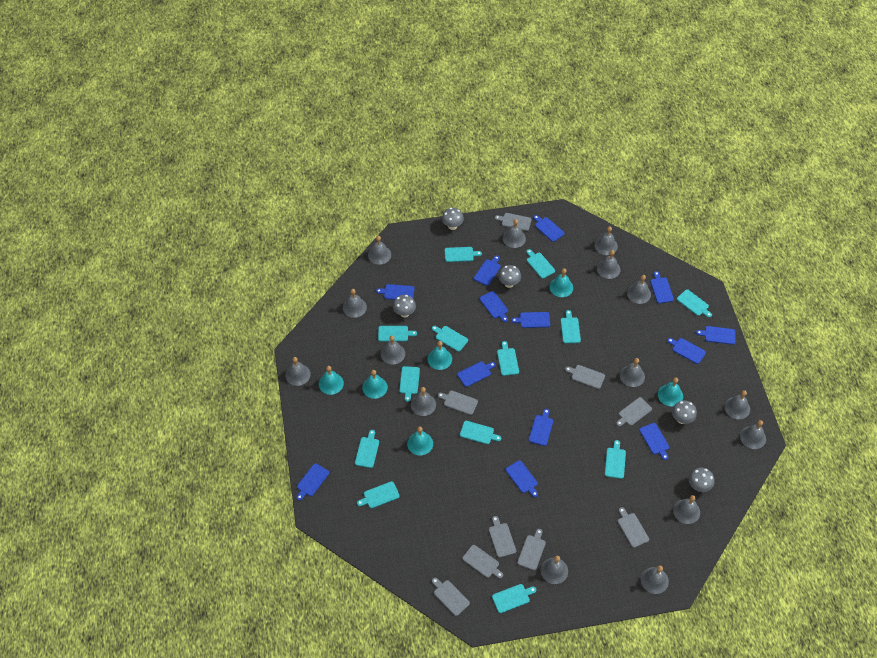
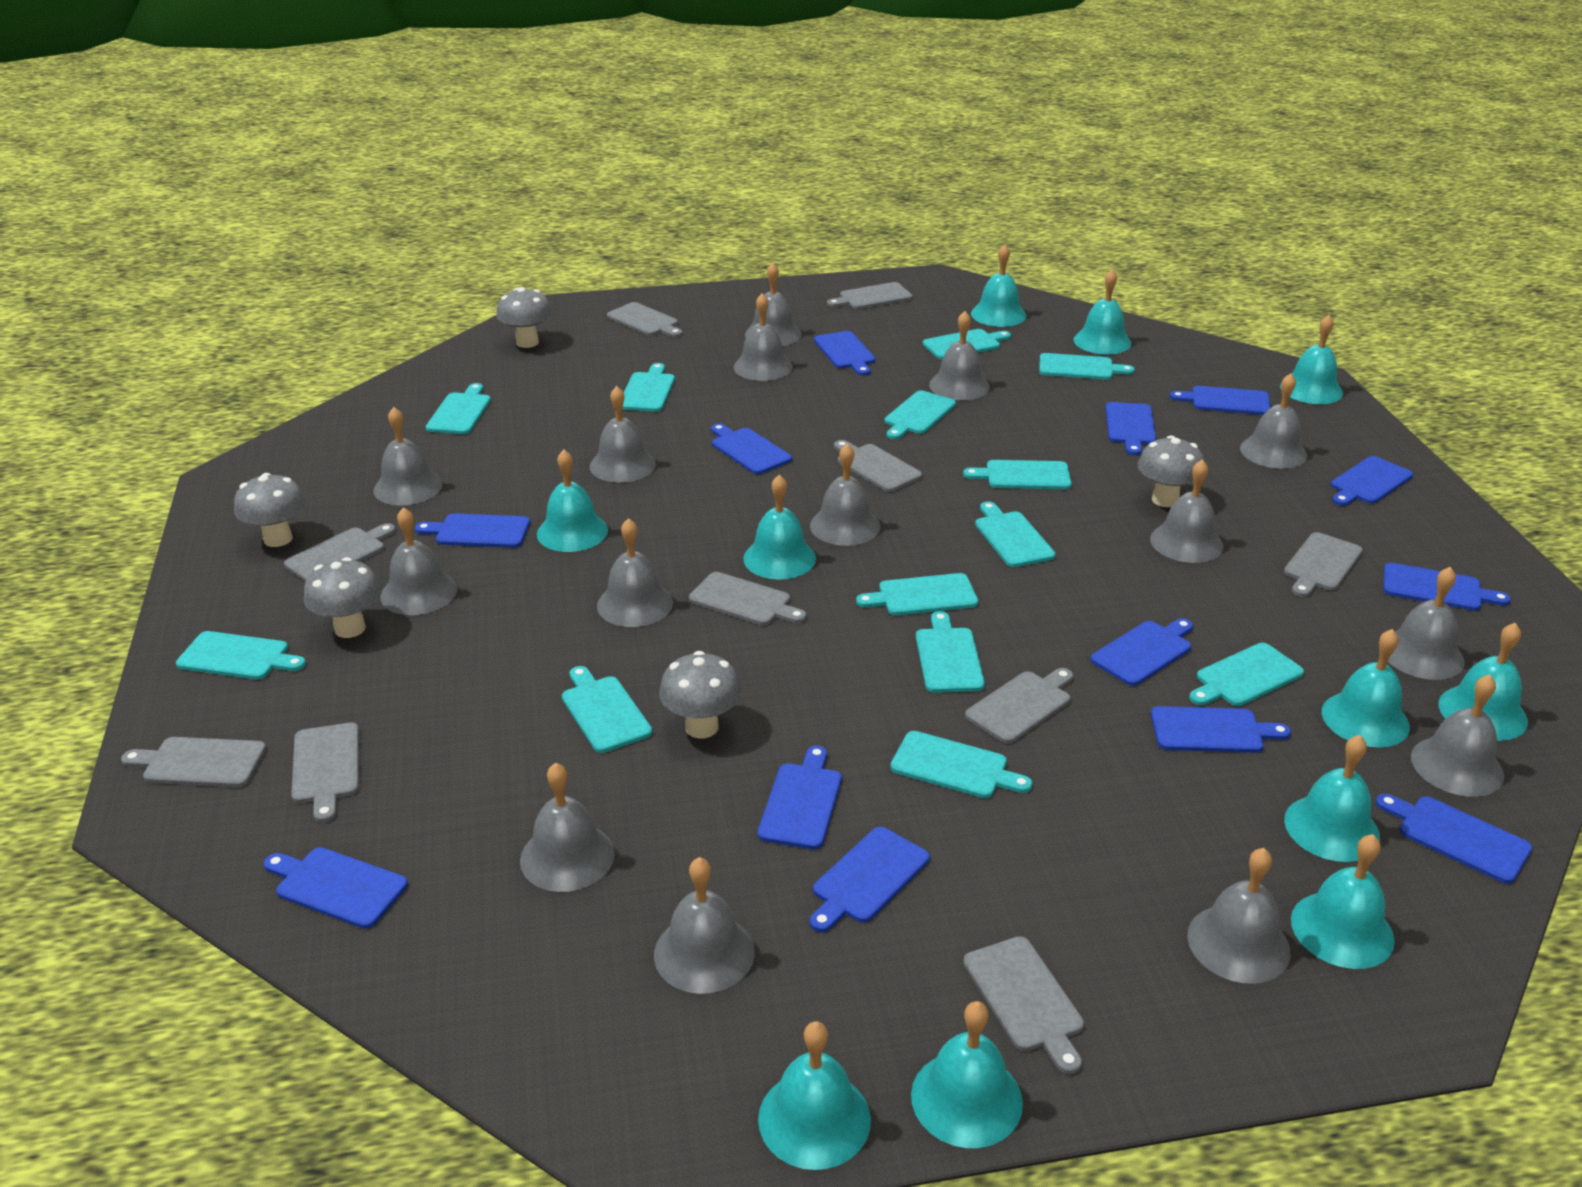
grey cutting board: 9 -> 10
turquoise bell: 6 -> 11

